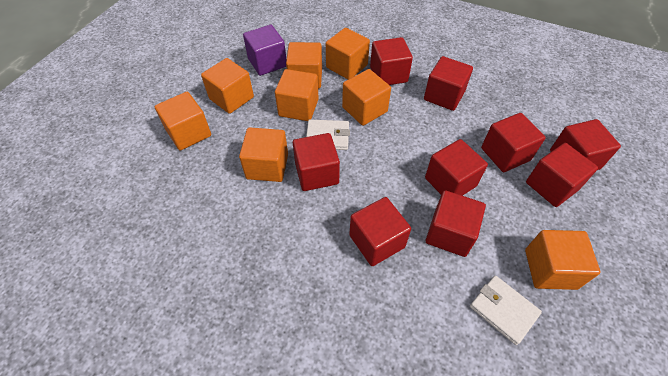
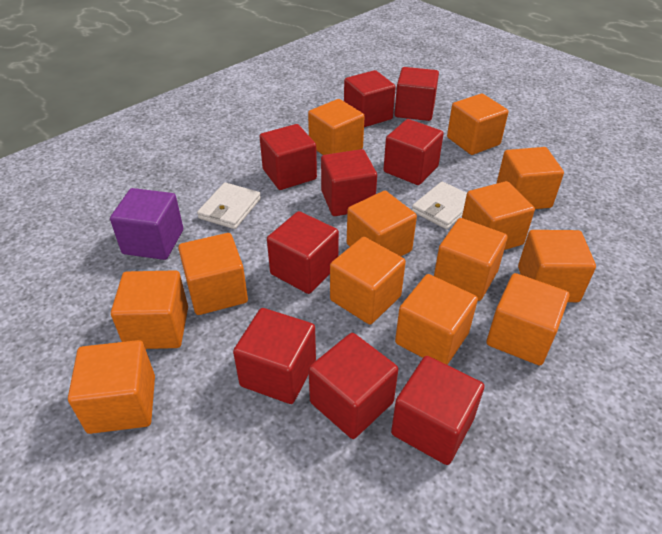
orange cube: 8 -> 13

